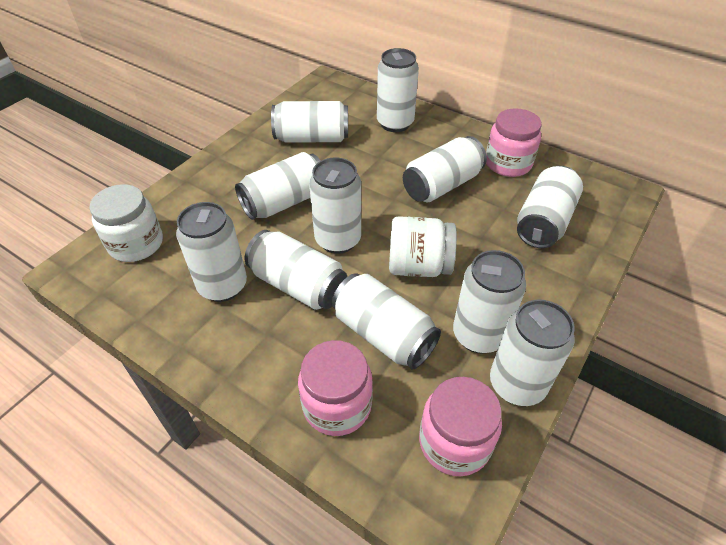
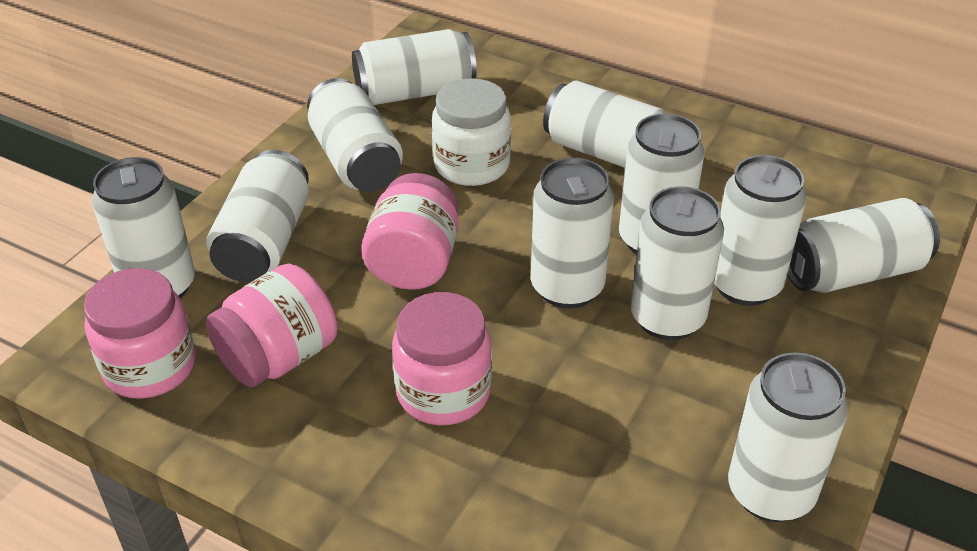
pink jar: 3 -> 4
white jar: 2 -> 1

